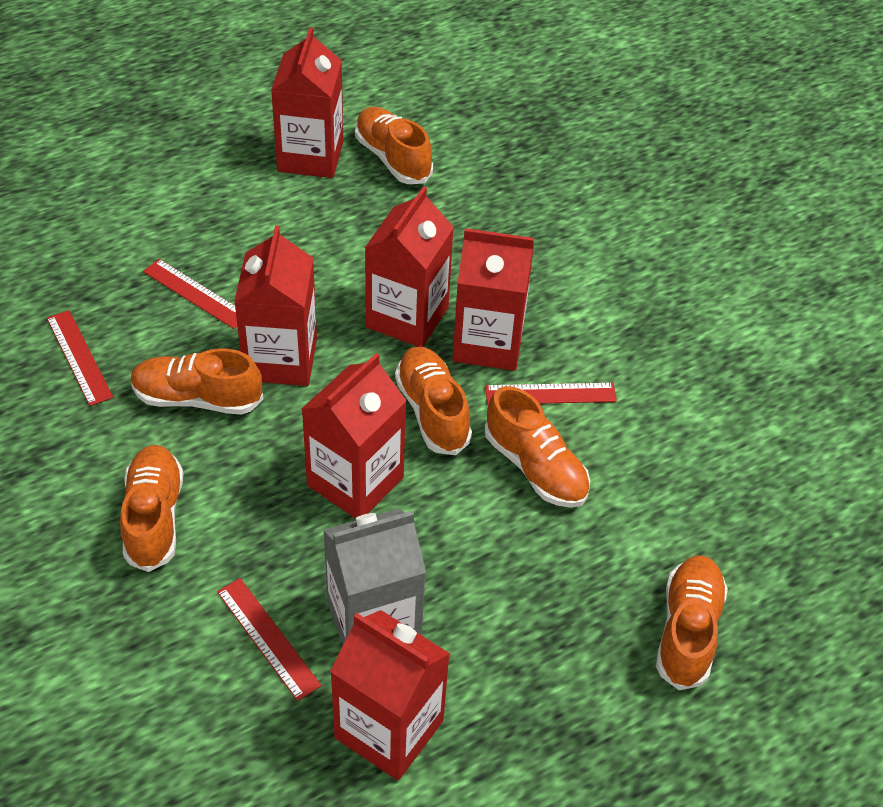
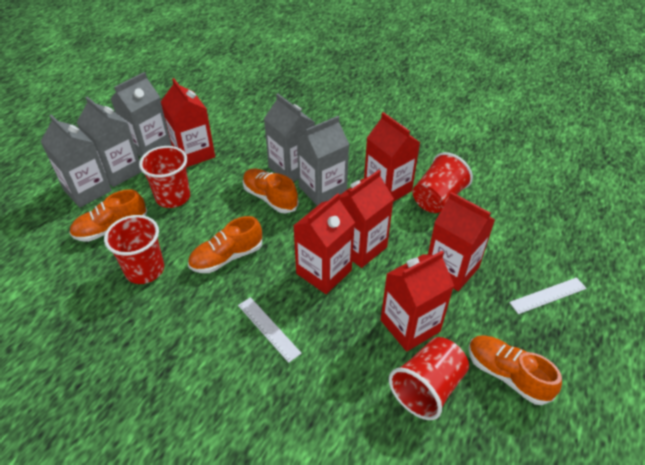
grey carton: 1 -> 5
orange shoe: 6 -> 4
red cup: 0 -> 4
red ruler: 4 -> 0
white ruler: 0 -> 2

